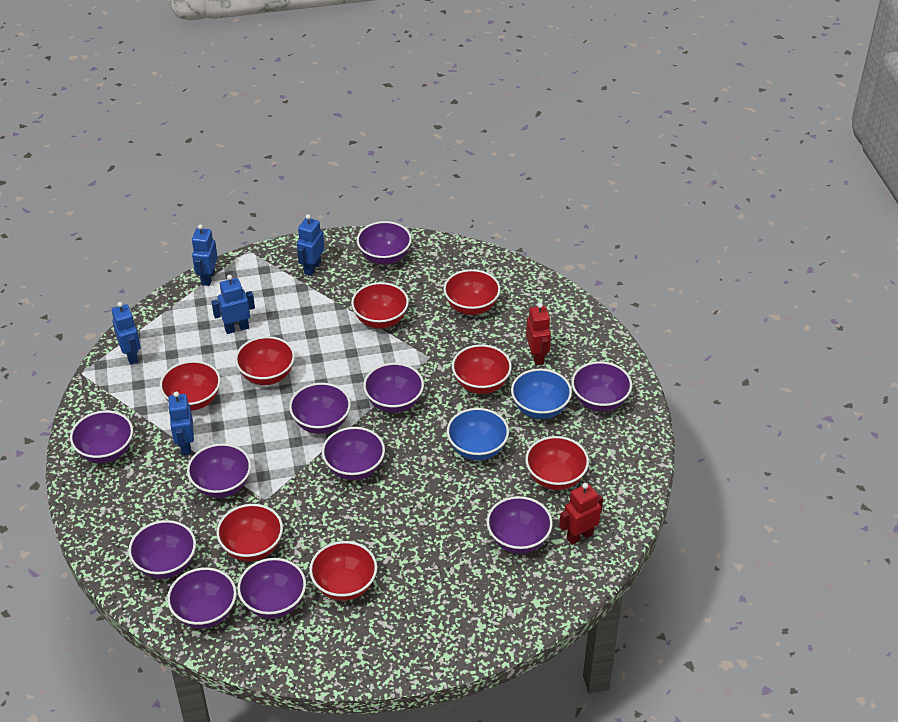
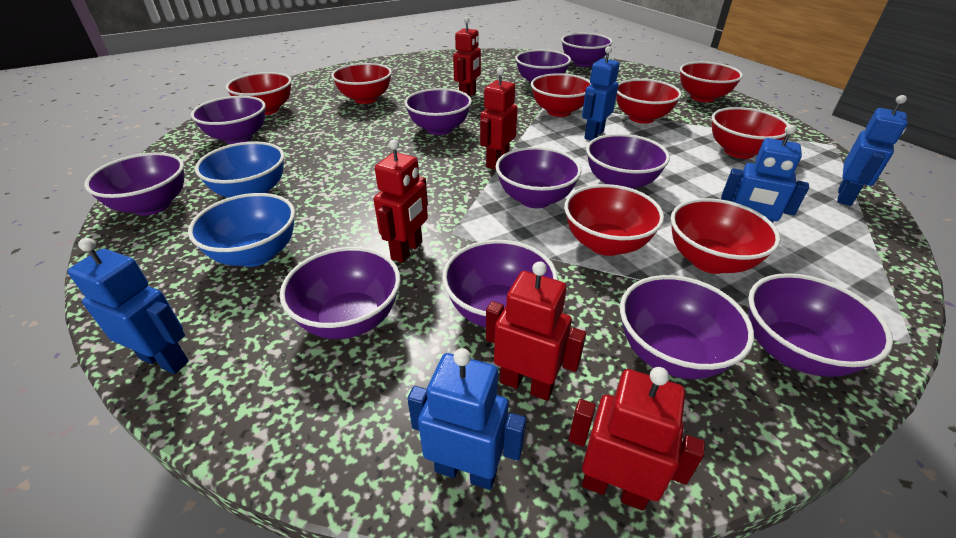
red robot: 2 -> 5

